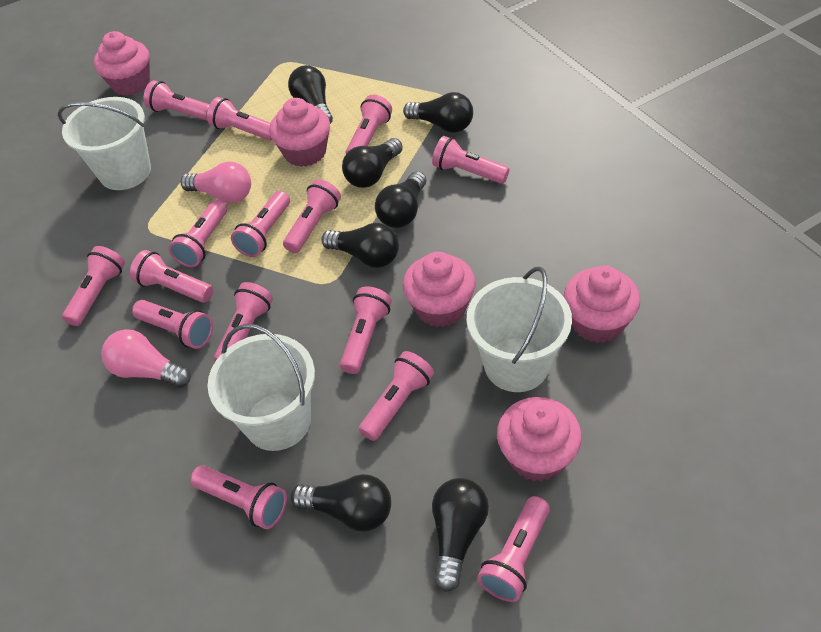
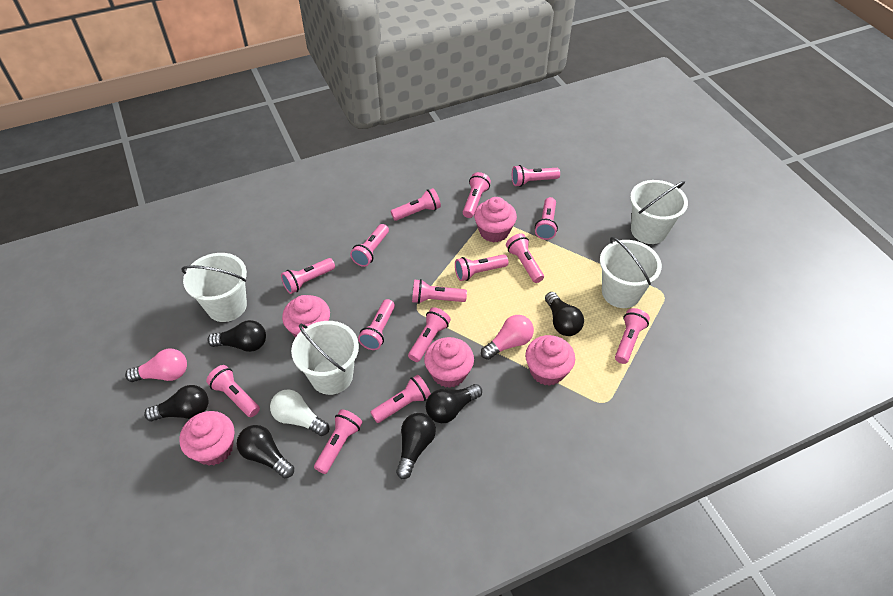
black light bulb: 7 -> 6
white bucket: 3 -> 4
white light bulb: 0 -> 1

